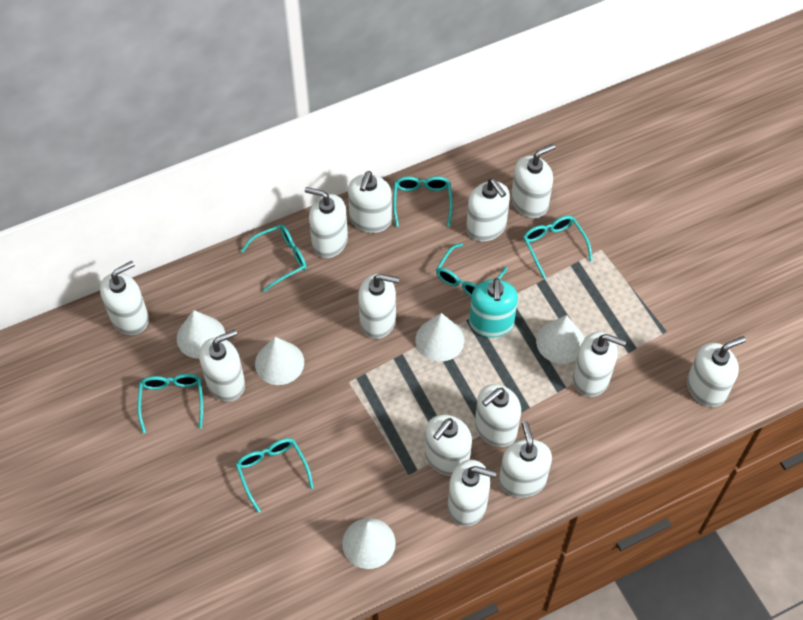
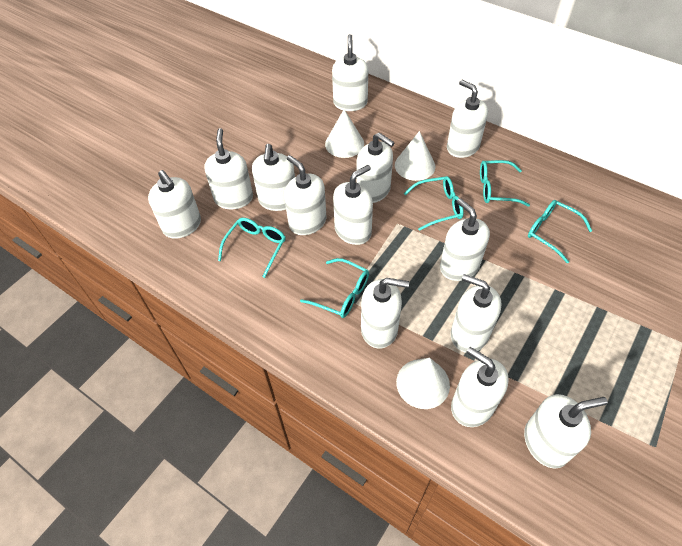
turquoise glasses: 6 -> 5
turquoise soap dispenser: 1 -> 0
white cone: 5 -> 3

